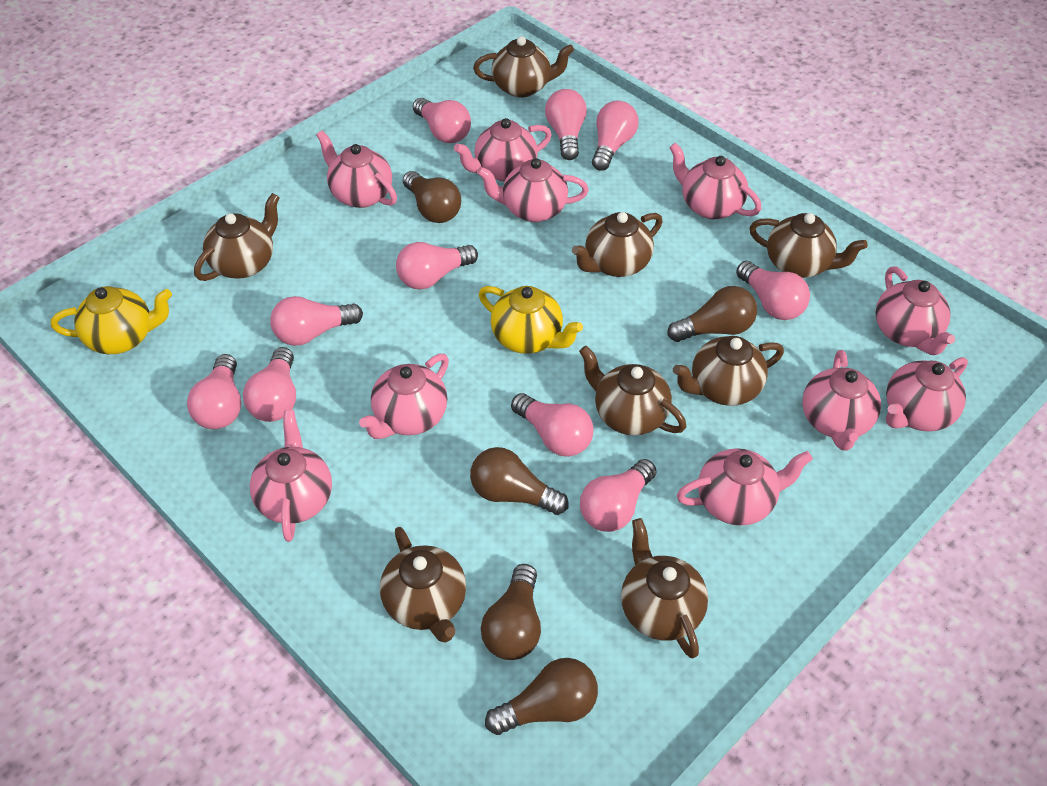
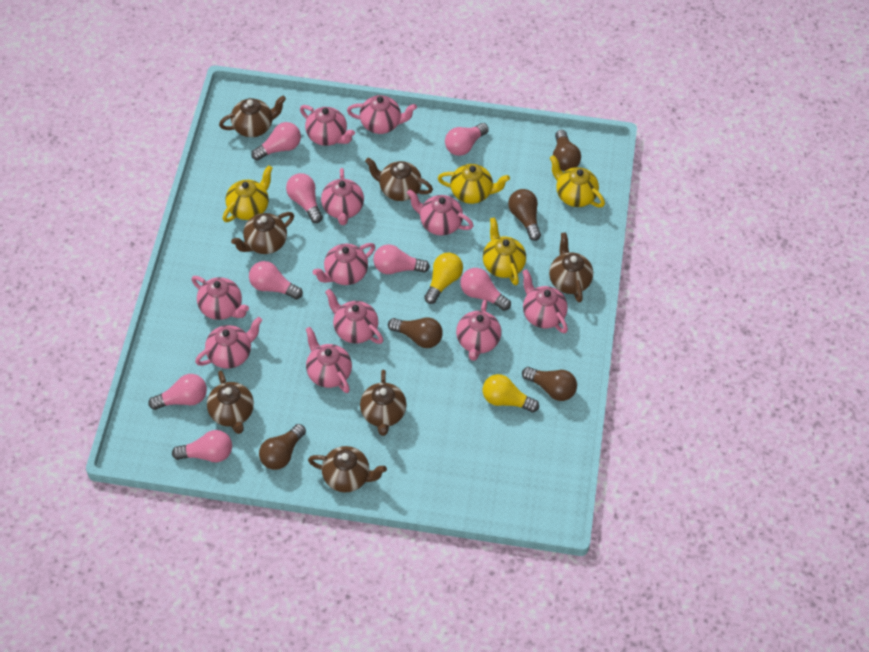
brown teapot: 8 -> 7
pink light bulb: 10 -> 8
pink teapot: 10 -> 11
yellow light bulb: 0 -> 2
yellow teapot: 2 -> 4

